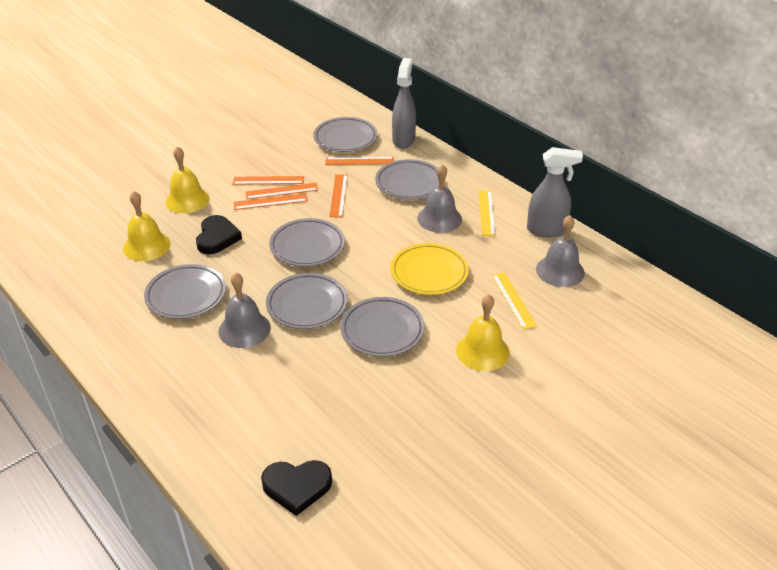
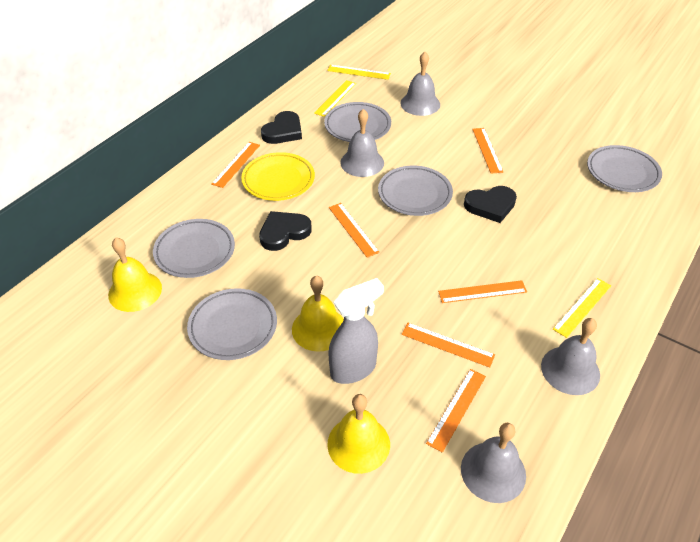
black heart: 2 -> 3
grey bell: 3 -> 4
grey plate: 6 -> 5
grey spray bottle: 2 -> 1
orange ruler: 5 -> 6
yellow ruler: 2 -> 3

